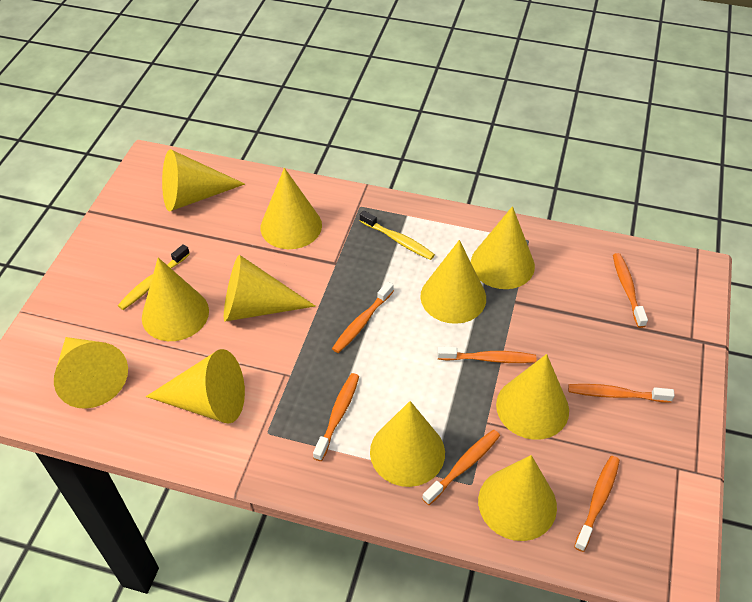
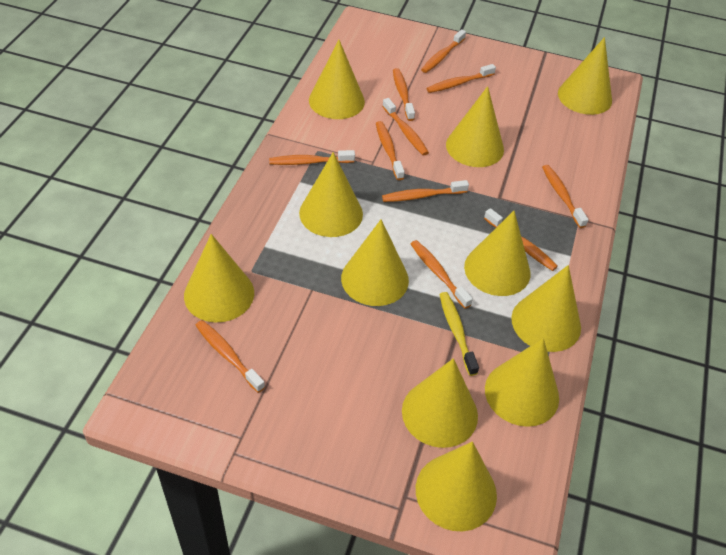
orange toothbrush: 7 -> 11
yellow toothbrush: 2 -> 1

